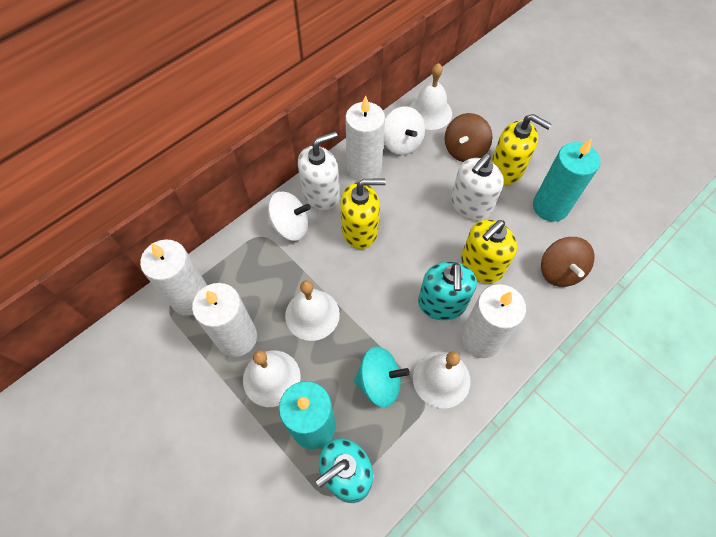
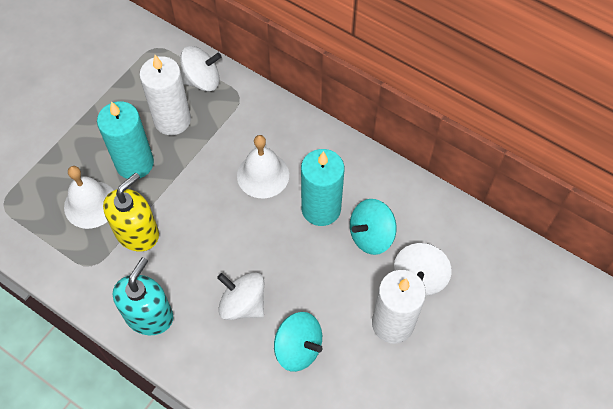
brown spinning top: 2 -> 0
turquoise soap dispenser: 2 -> 1
turquoise spinning top: 1 -> 2
white bell: 4 -> 2
white candle: 4 -> 2
white soap dispenser: 2 -> 0
white spinning top: 2 -> 3
yellow soap dispenser: 3 -> 1

